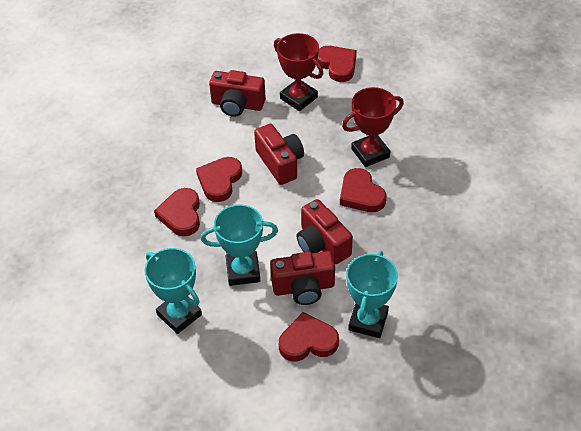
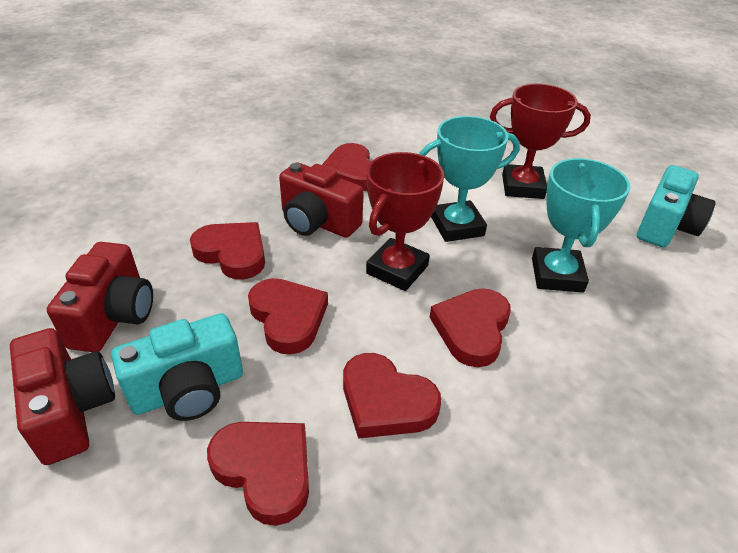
red camera: 4 -> 3
red heart: 5 -> 6
turquoise camera: 0 -> 2
turquoise trophy: 3 -> 2

